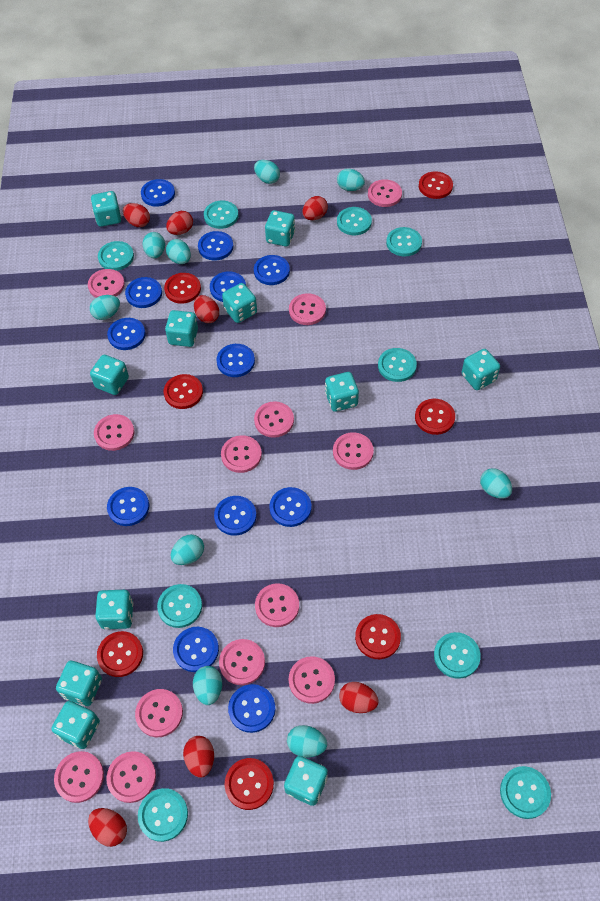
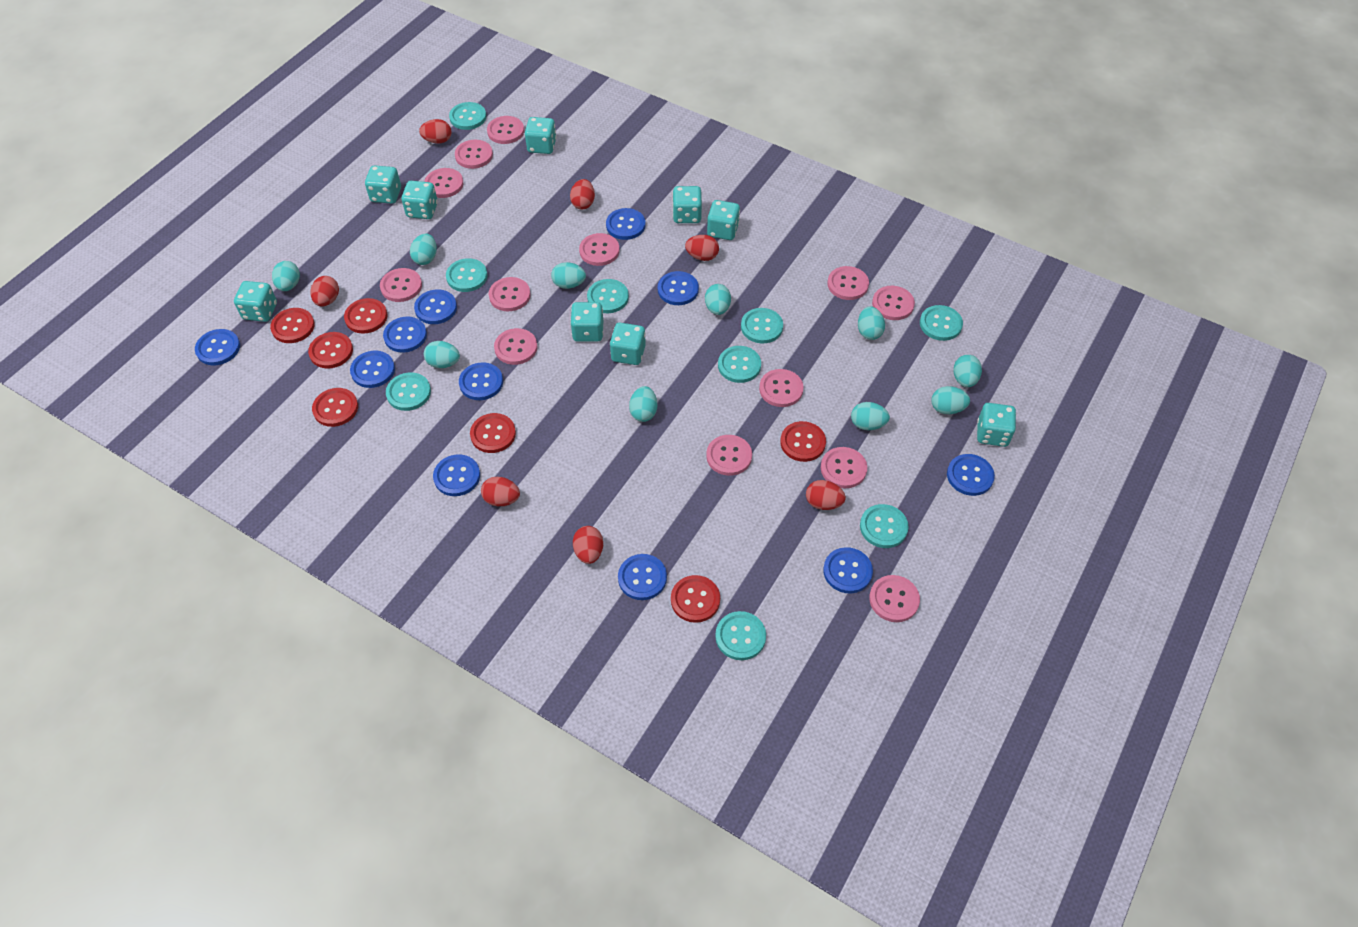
blue button: 12 -> 11
turquoise dice: 11 -> 9
turquoise egg: 9 -> 10

